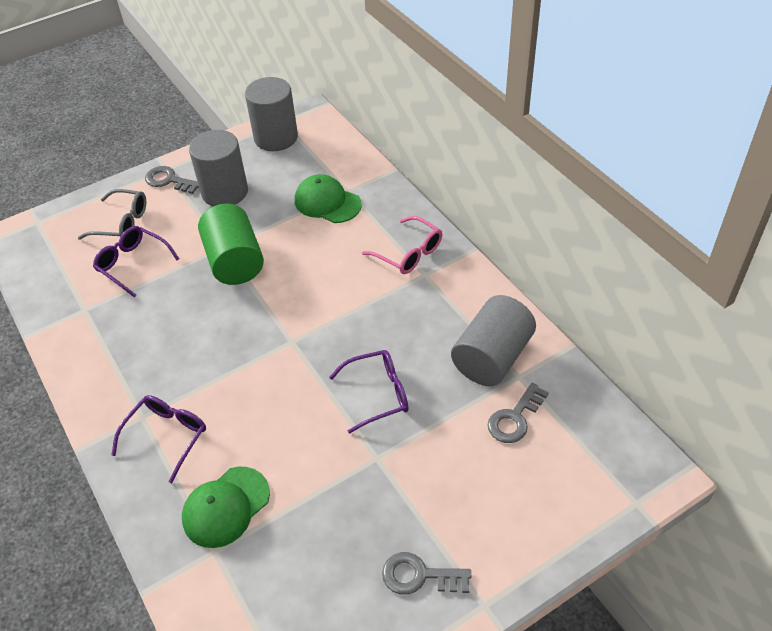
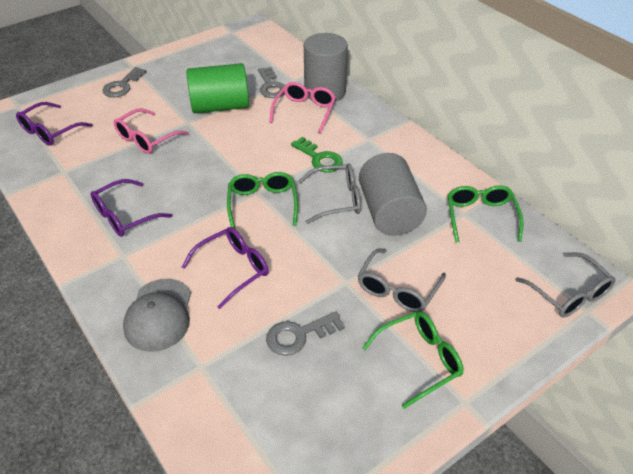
green cap: 2 -> 0
green glasses: 0 -> 3
green key: 0 -> 1
grey cap: 0 -> 1
grey cylinder: 3 -> 2
grey glasses: 1 -> 3
pink glasses: 1 -> 2

